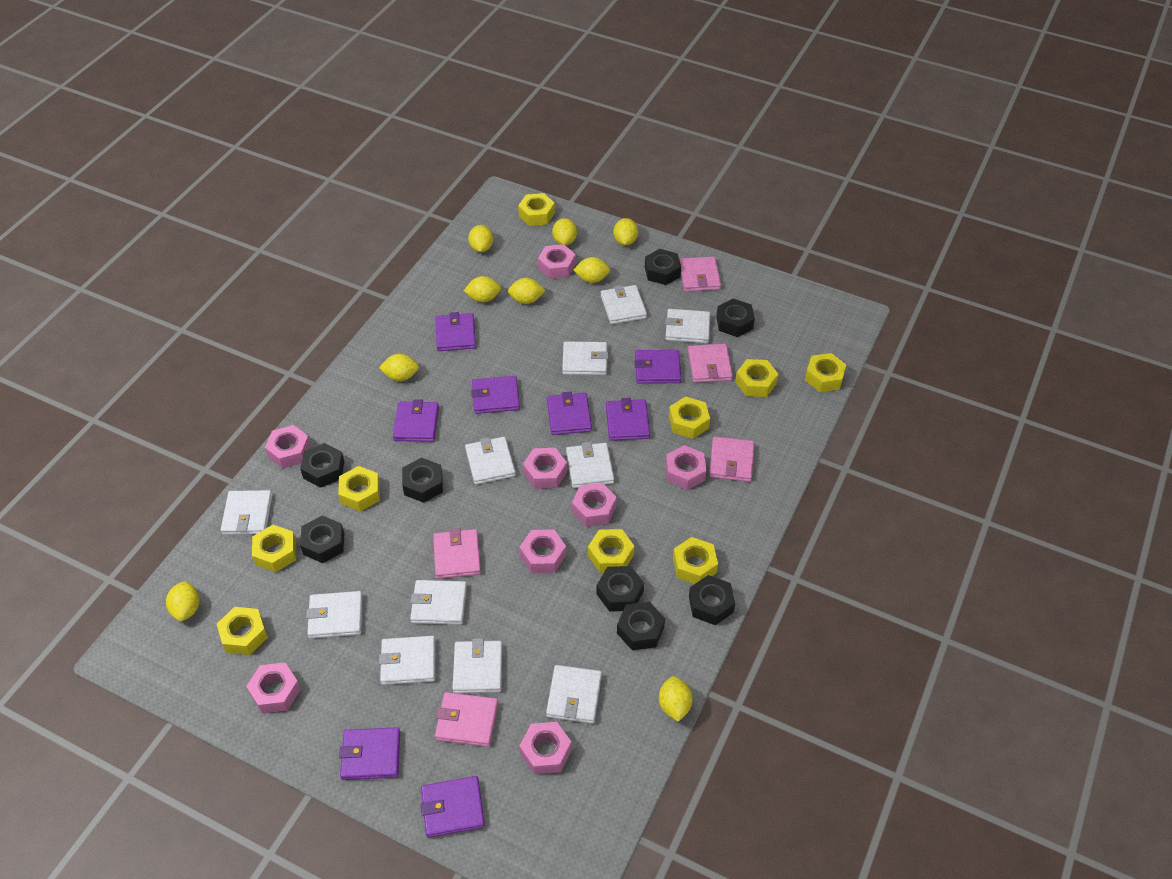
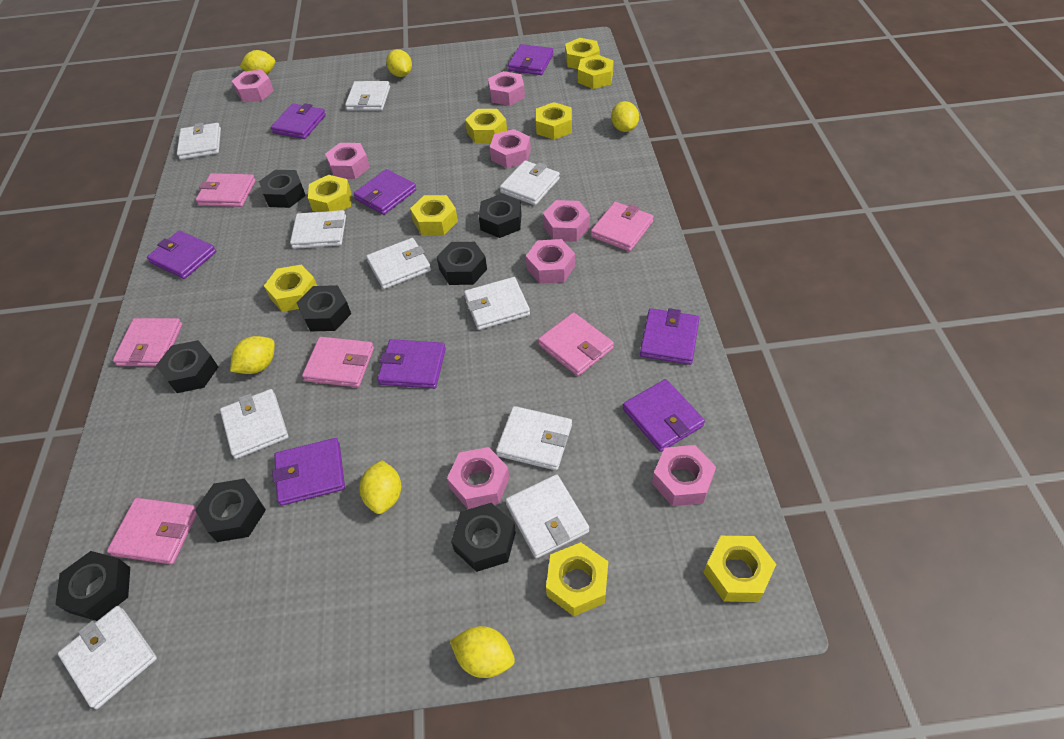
pink wallet: 5 -> 6
white wallet: 11 -> 10
yellow lemon: 9 -> 6

